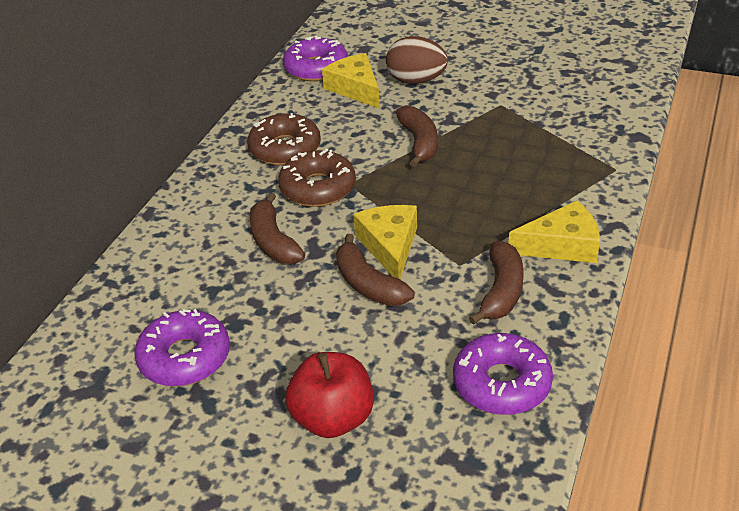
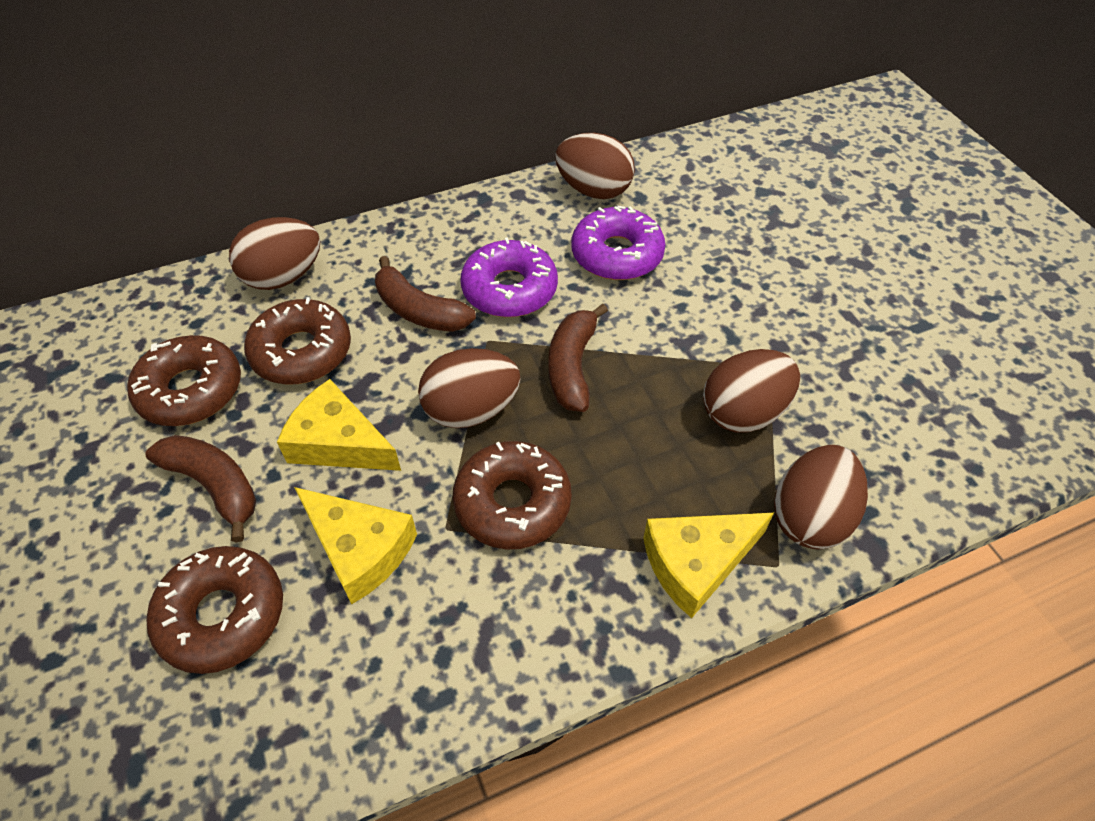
brown banana: 4 -> 3
brown donut: 2 -> 4
brown egg: 1 -> 5
purple donut: 3 -> 2
red apple: 1 -> 0

